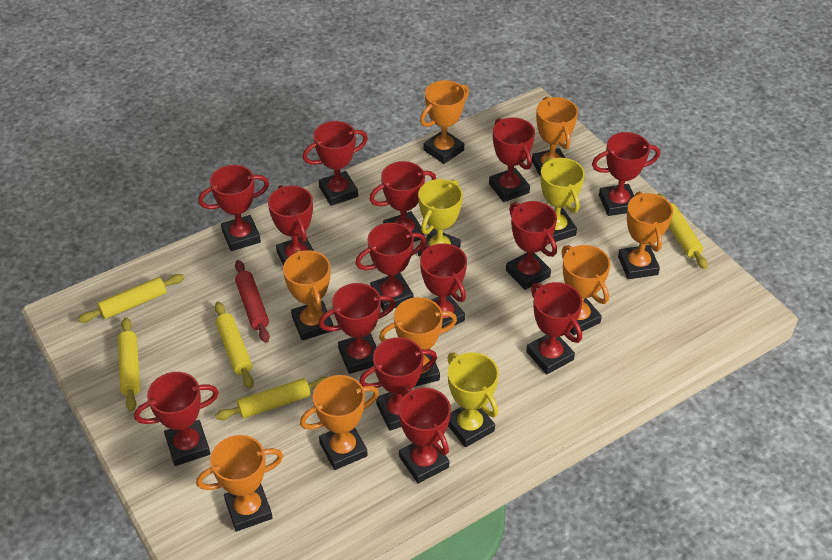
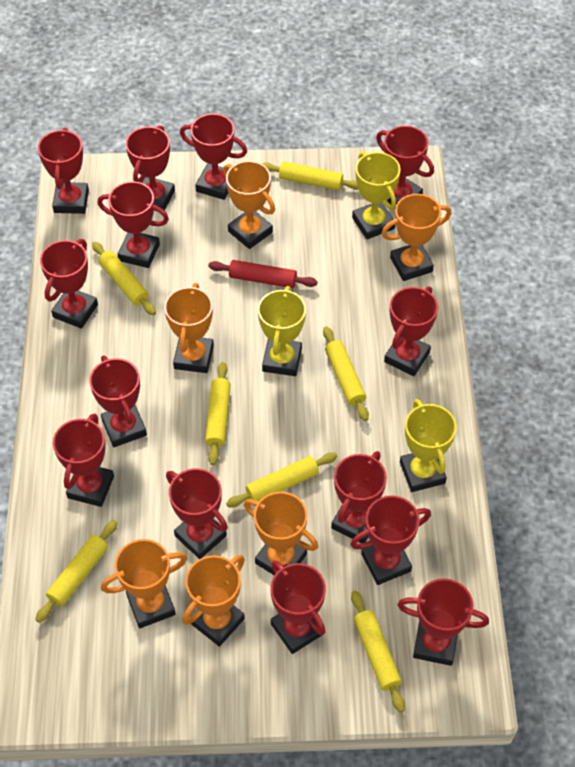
orange trophy: 8 -> 6
yellow rolling pin: 5 -> 7

